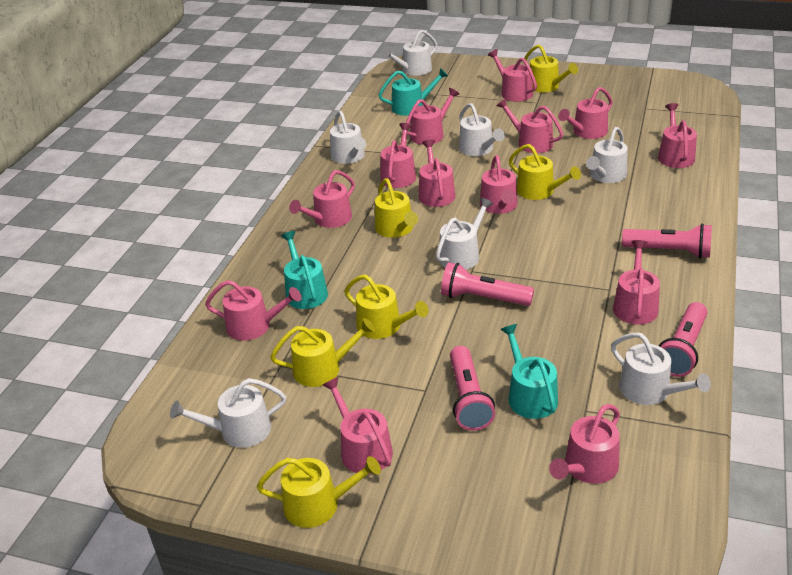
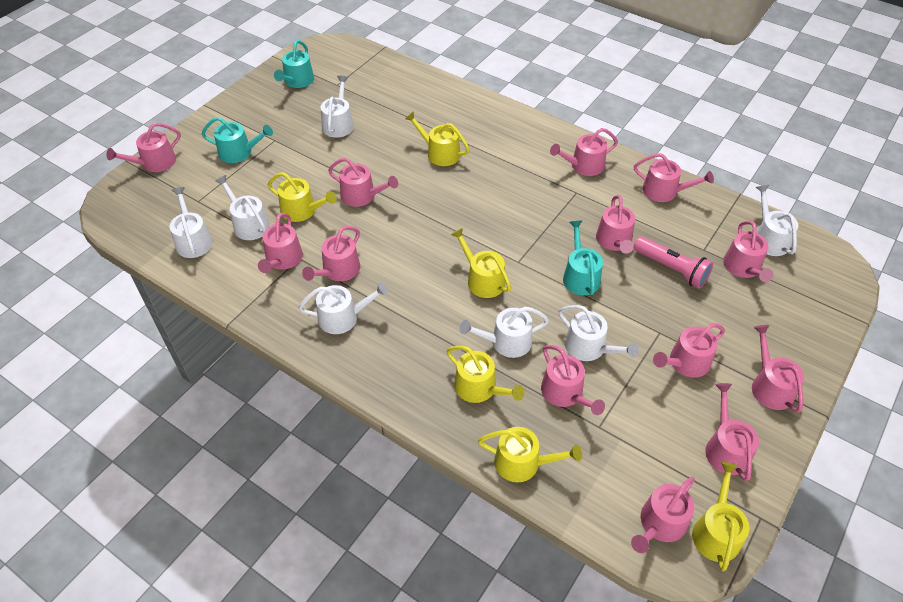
pink flashlight: 4 -> 1

